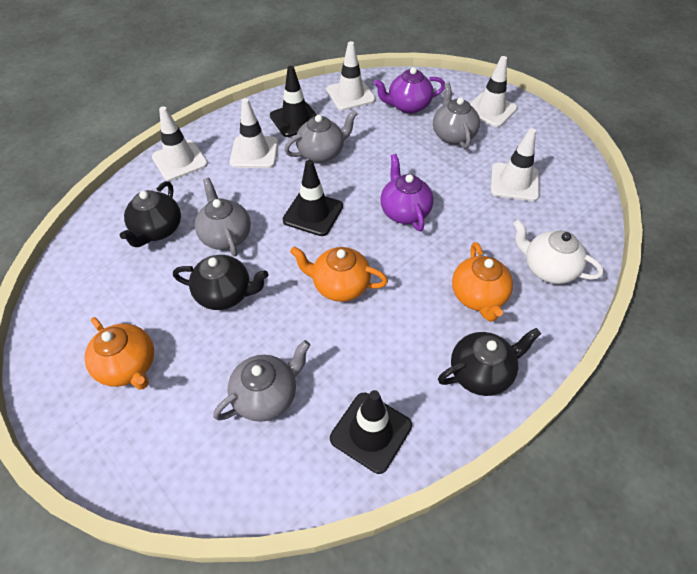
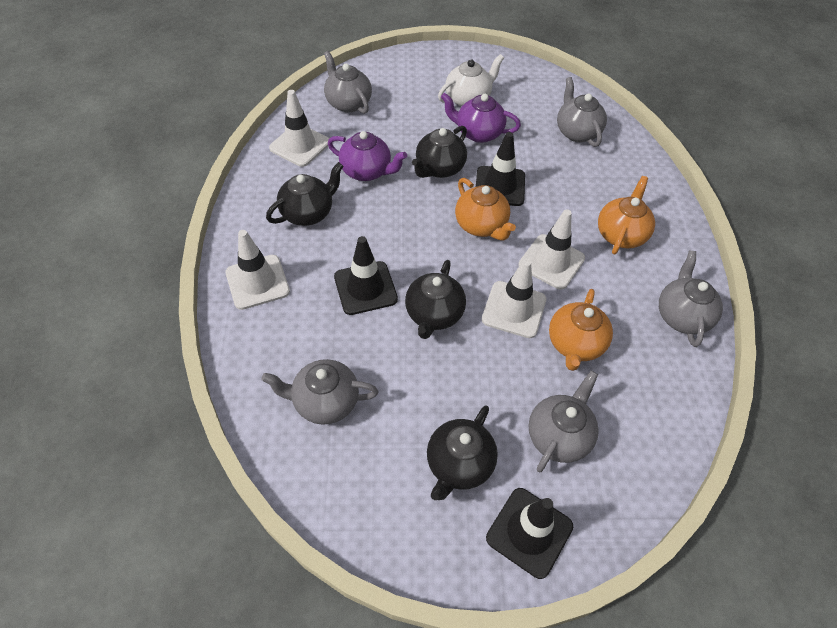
black teapot: 3 -> 4
grey teapot: 4 -> 5
white traffic cone: 5 -> 4

